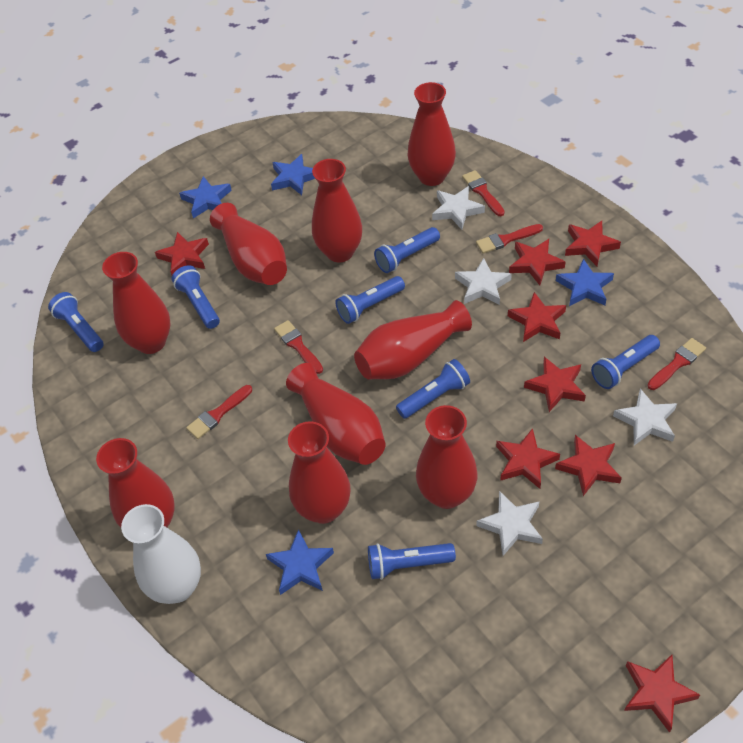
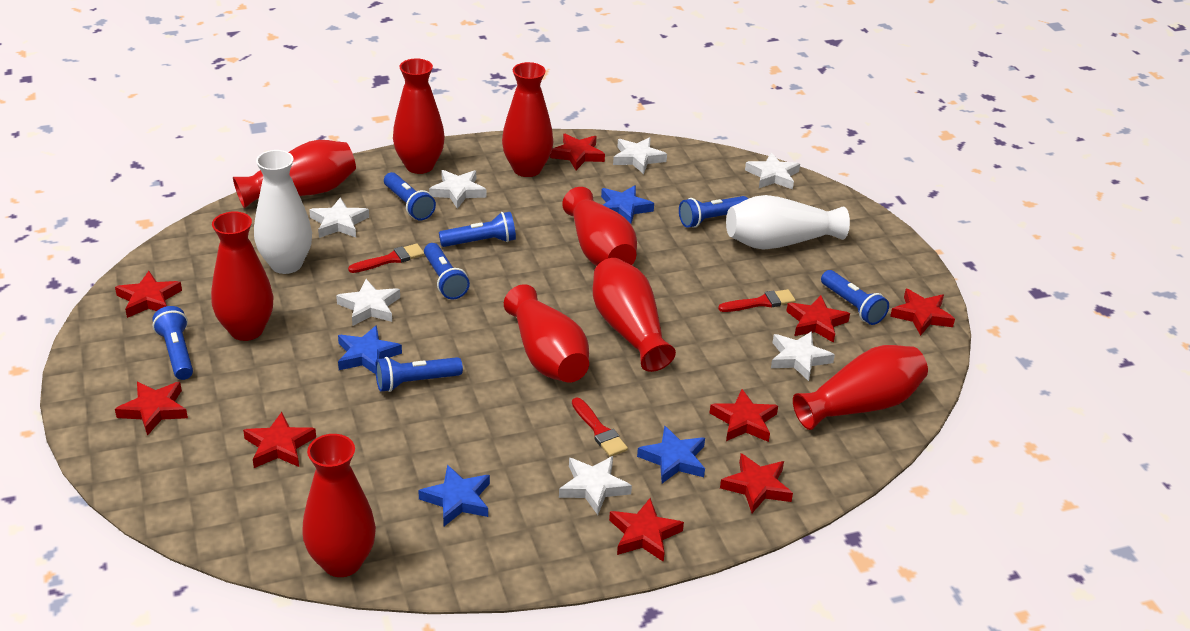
red brush: 5 -> 3
red star: 8 -> 9
white star: 4 -> 7
white vase: 1 -> 2

